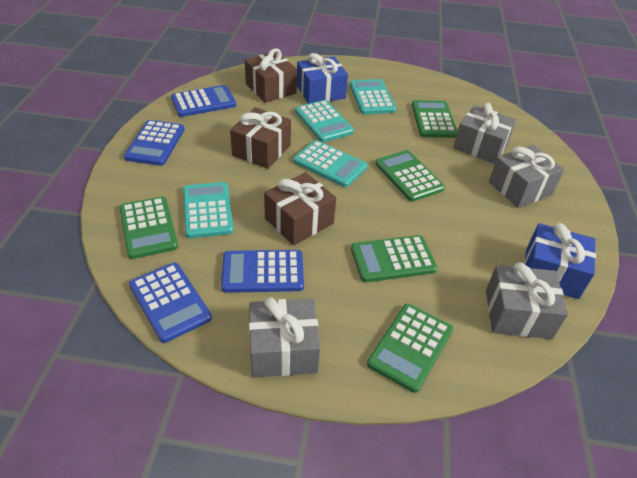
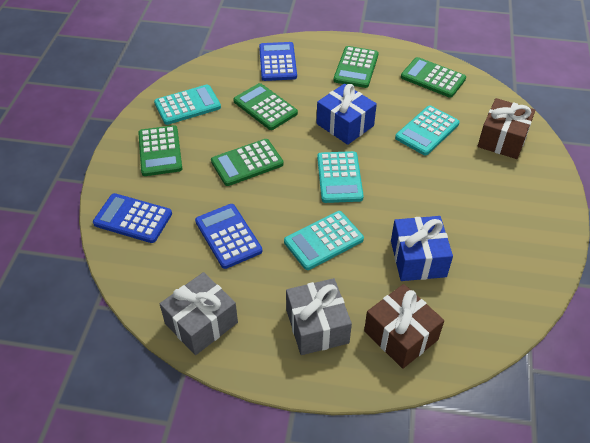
blue calculator: 4 -> 3
brown gift: 3 -> 2
grey gift: 4 -> 2

